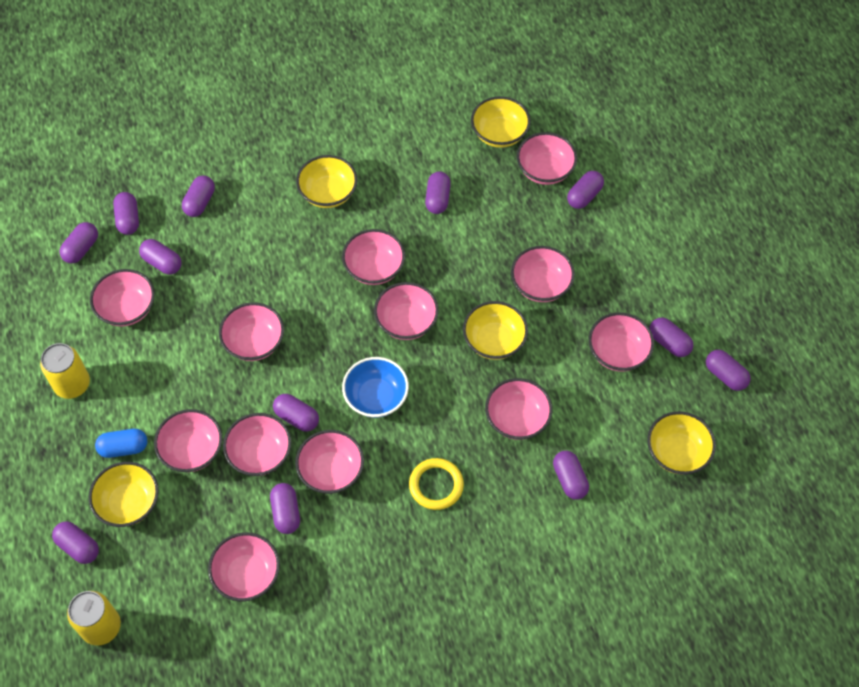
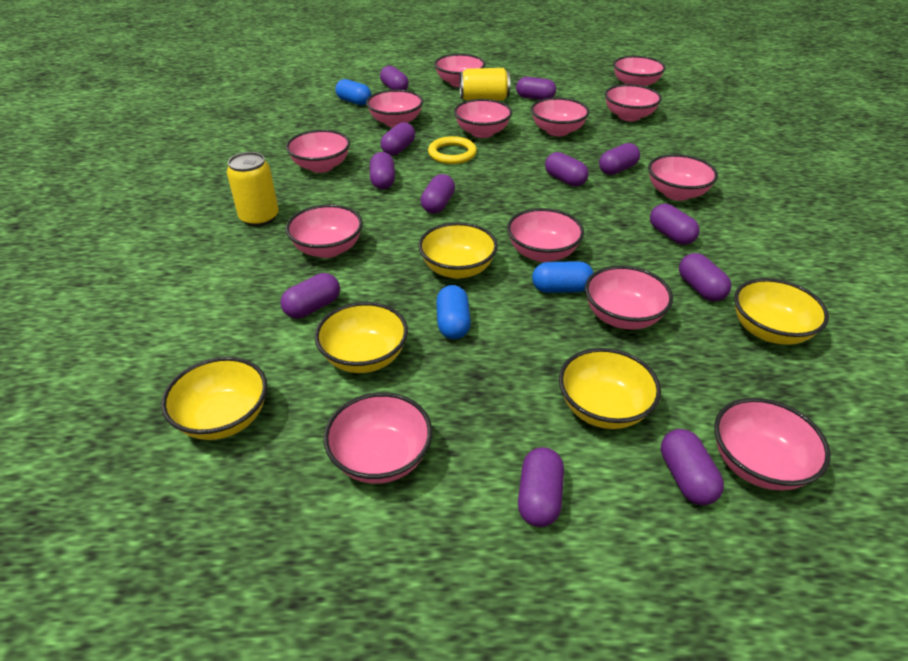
blue bowl: 1 -> 0
blue capsule: 1 -> 3
pink bowl: 12 -> 13

